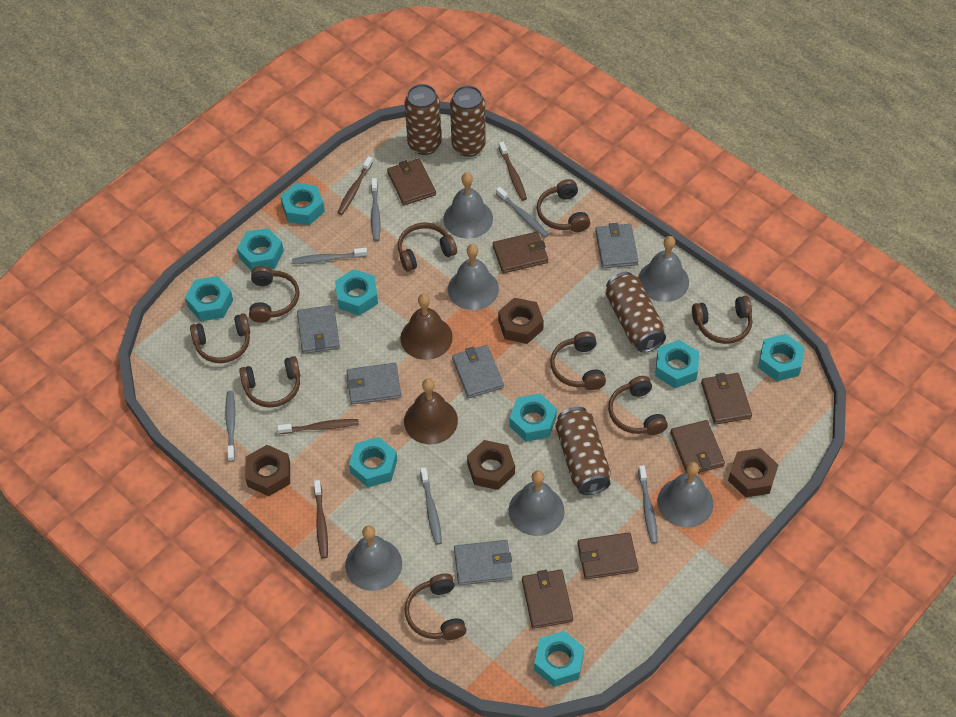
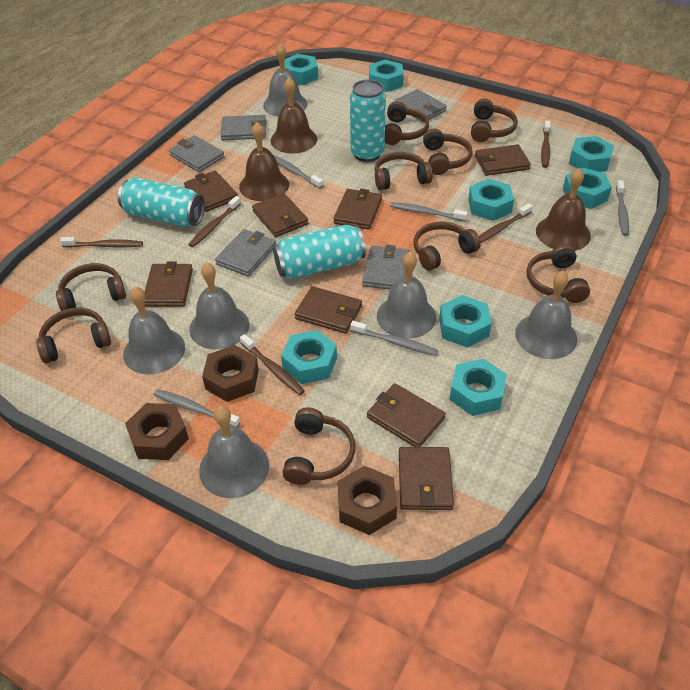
brown bell: 2 -> 3
brown can: 4 -> 0
brown nut: 4 -> 3
brown toothbrush: 4 -> 5
brown wallet: 6 -> 8
grey toothbrush: 6 -> 5
turquoise can: 0 -> 3
turquoise nut: 9 -> 8

